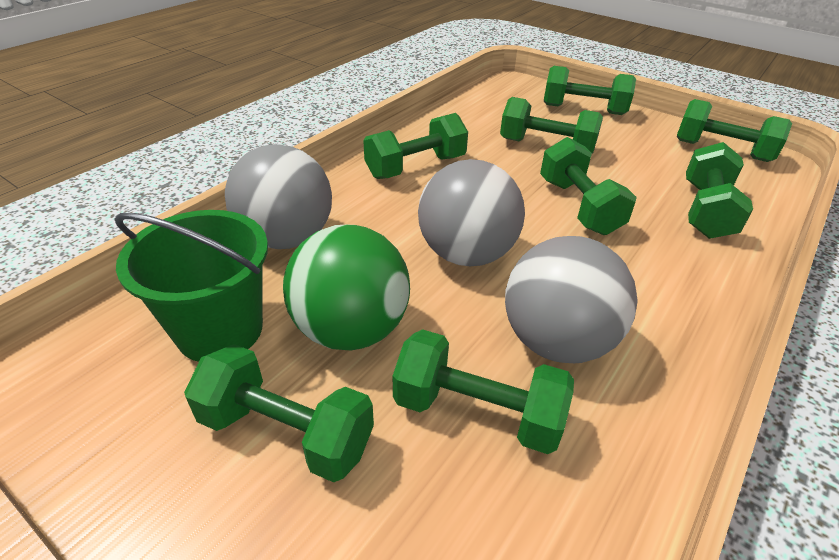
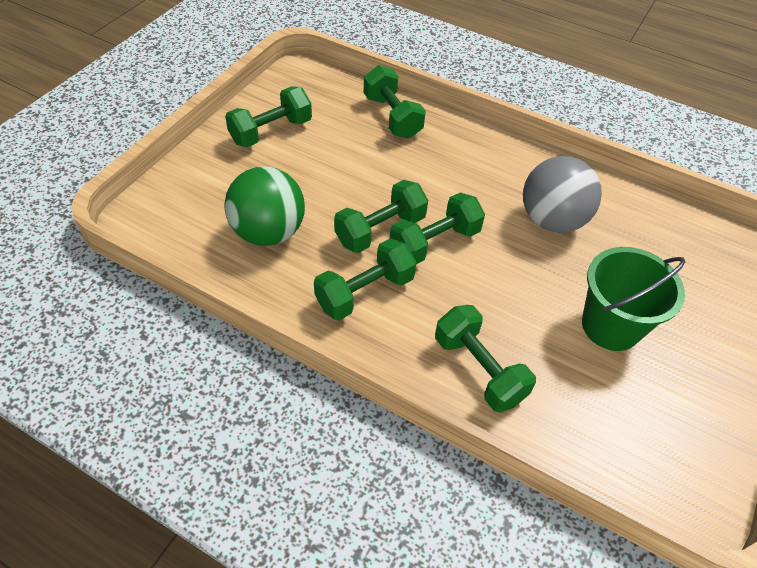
green dumbbell: 8 -> 6
grey ball: 3 -> 1

